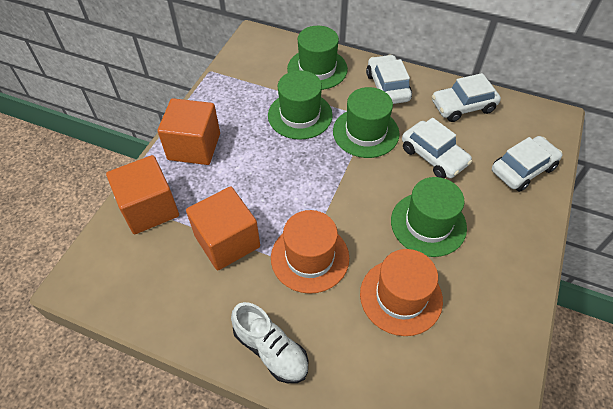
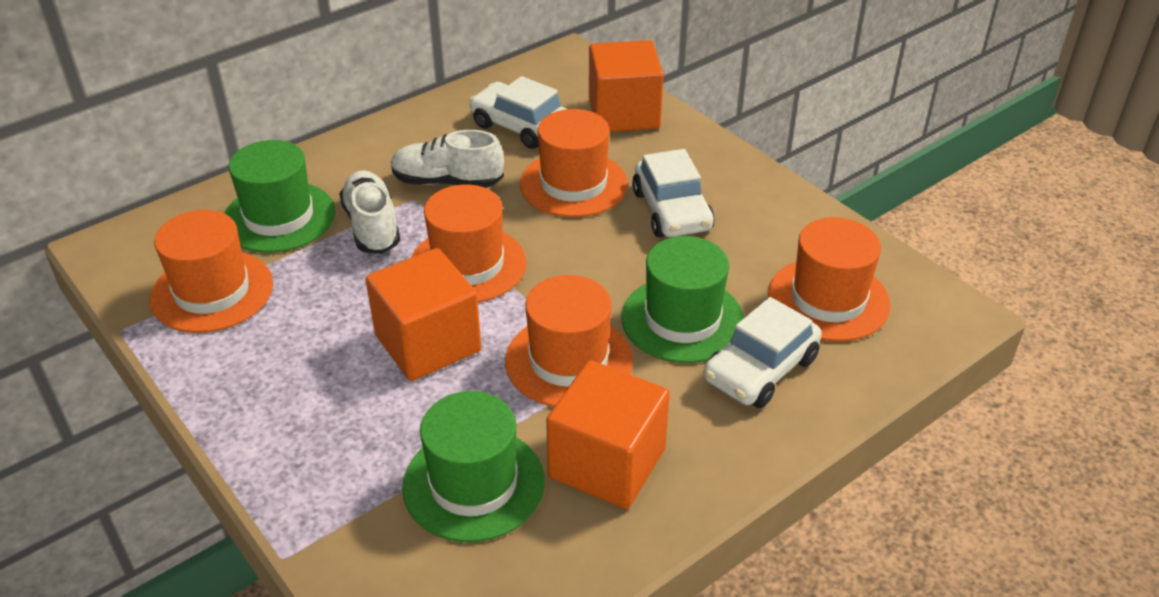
green hat: 4 -> 3
orange hat: 2 -> 5
white car: 4 -> 3
white shoe: 1 -> 2

